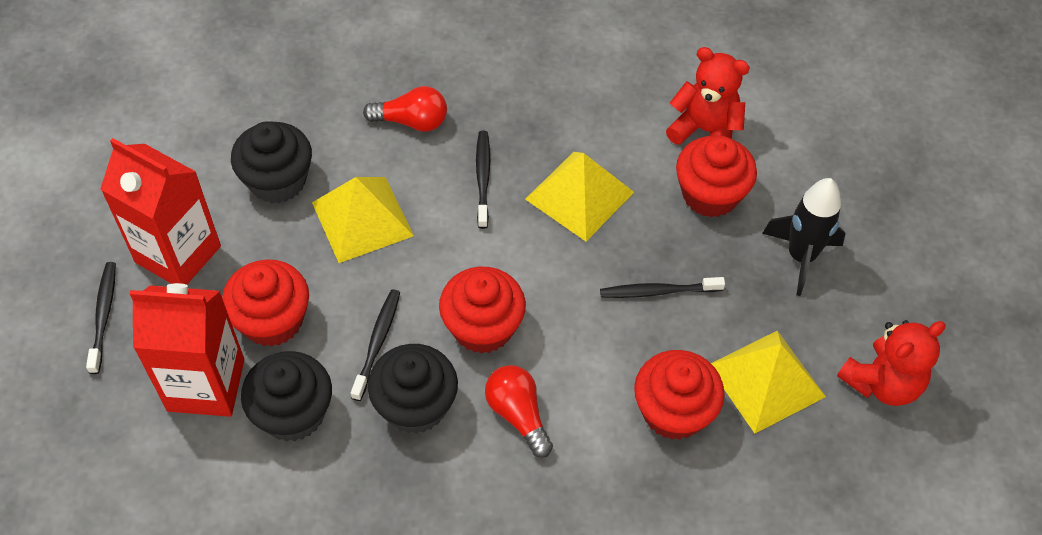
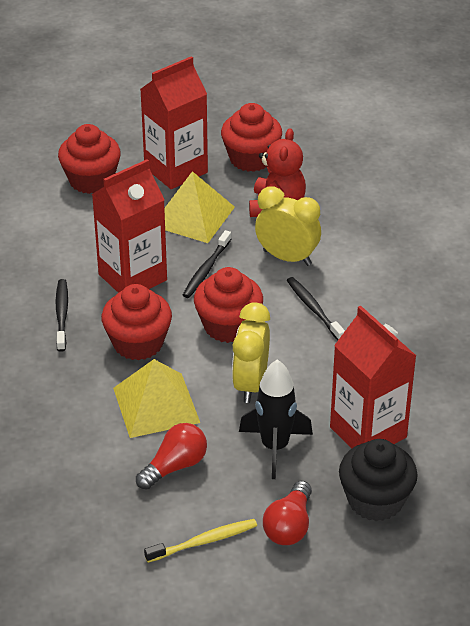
black cupcake: 3 -> 1
black toothbrush: 4 -> 3
red carton: 2 -> 3
red teddy bear: 2 -> 1
yellow clock: 0 -> 2
yellow pyramid: 3 -> 2
yellow toothbrush: 0 -> 1

